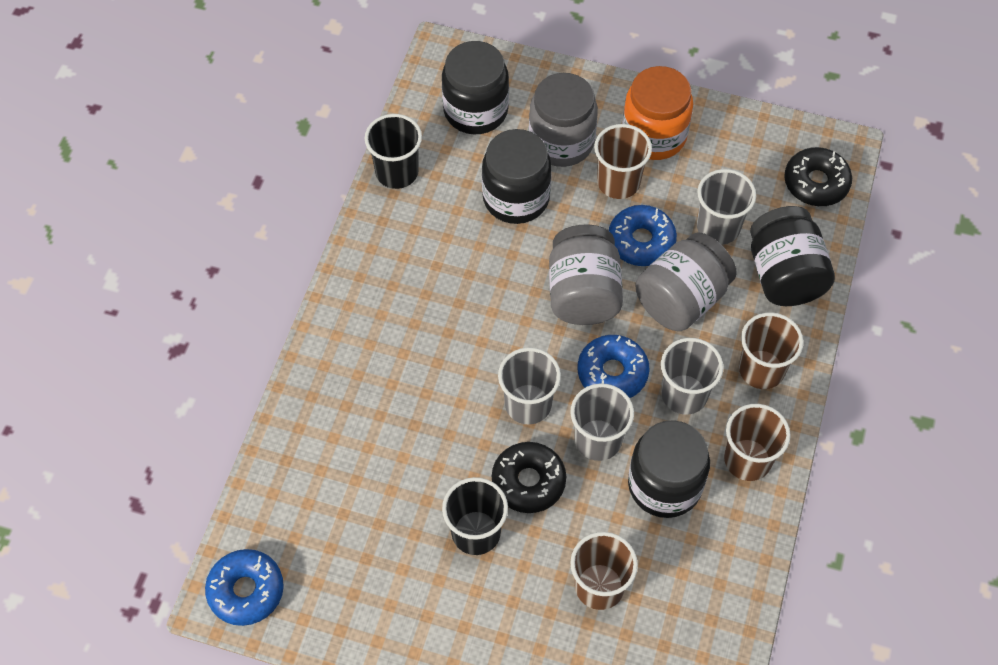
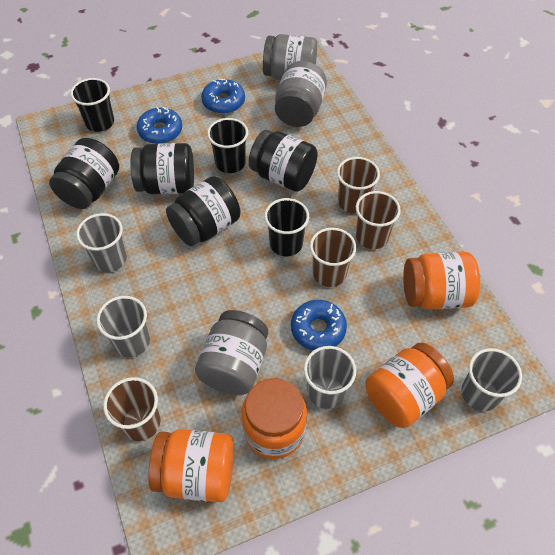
black cup: 2 -> 3
black donut: 2 -> 0
orange jar: 1 -> 4

